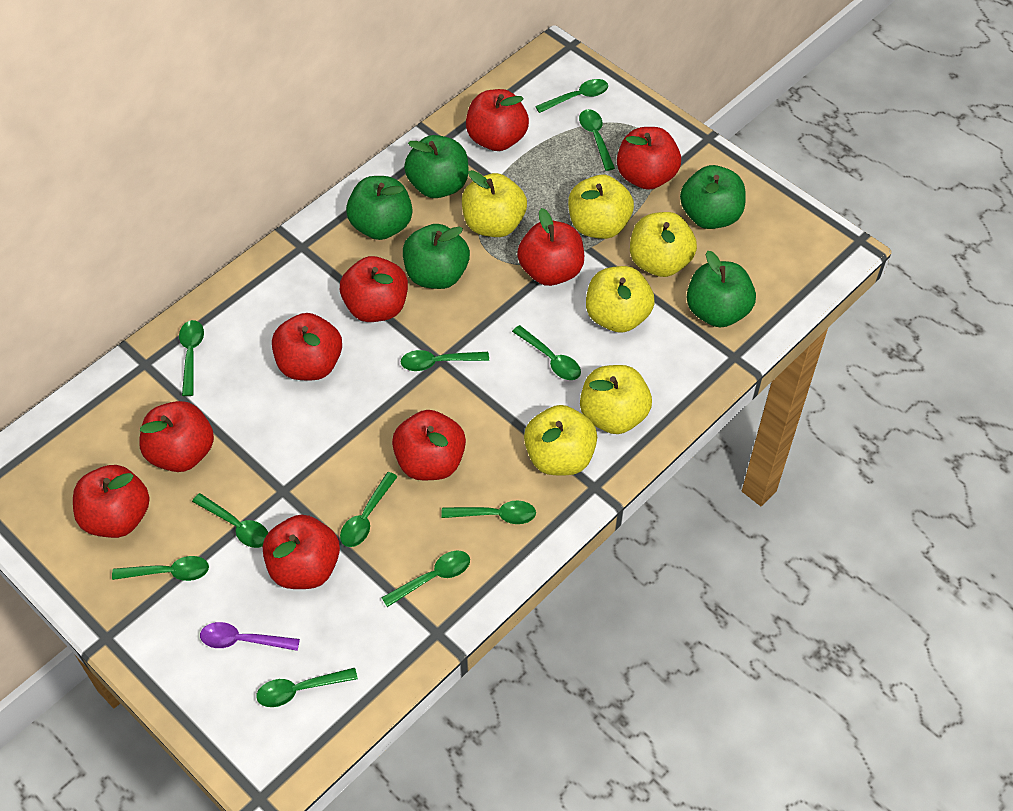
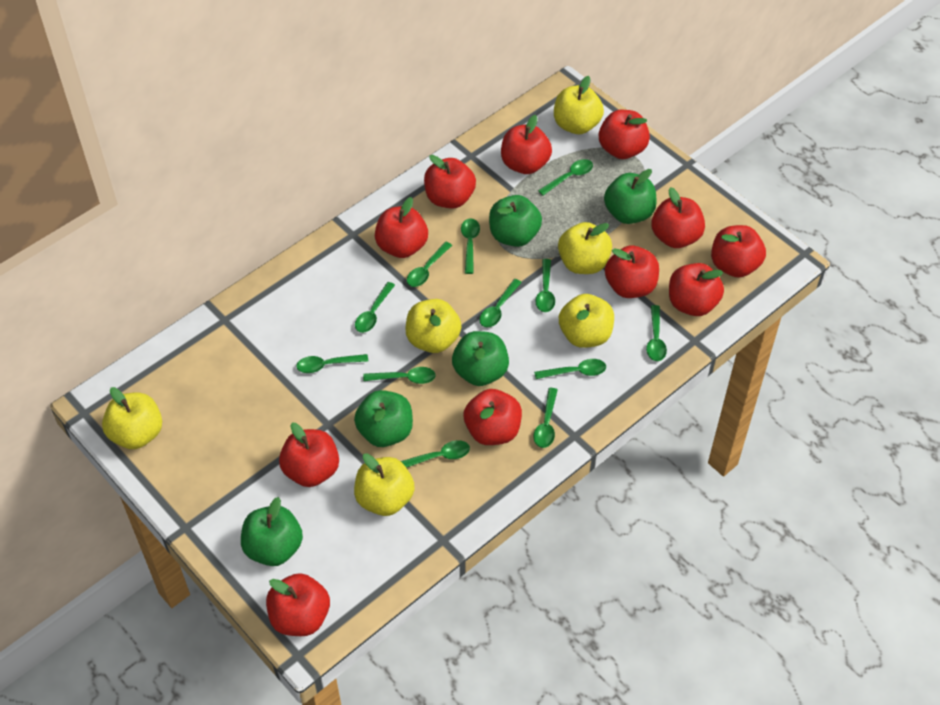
green spoon: 11 -> 12
purple spoon: 1 -> 0
red apple: 9 -> 11

